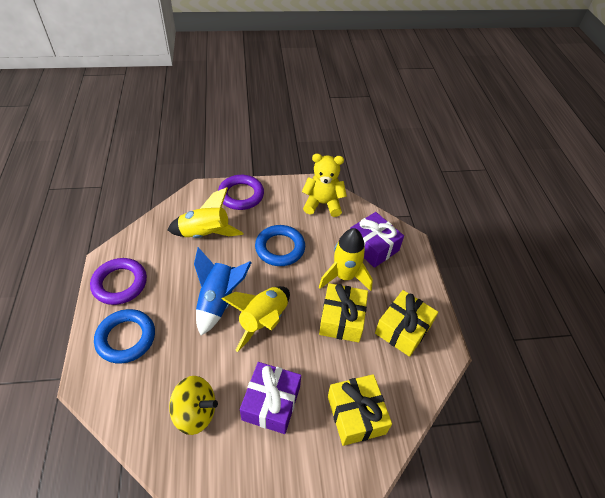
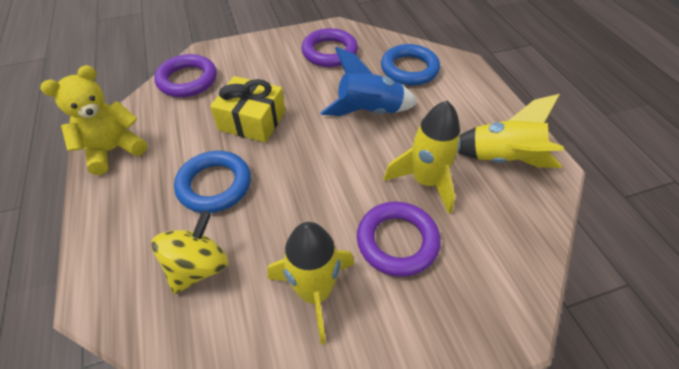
purple gift: 2 -> 0
purple ring: 2 -> 3
yellow gift: 3 -> 1

